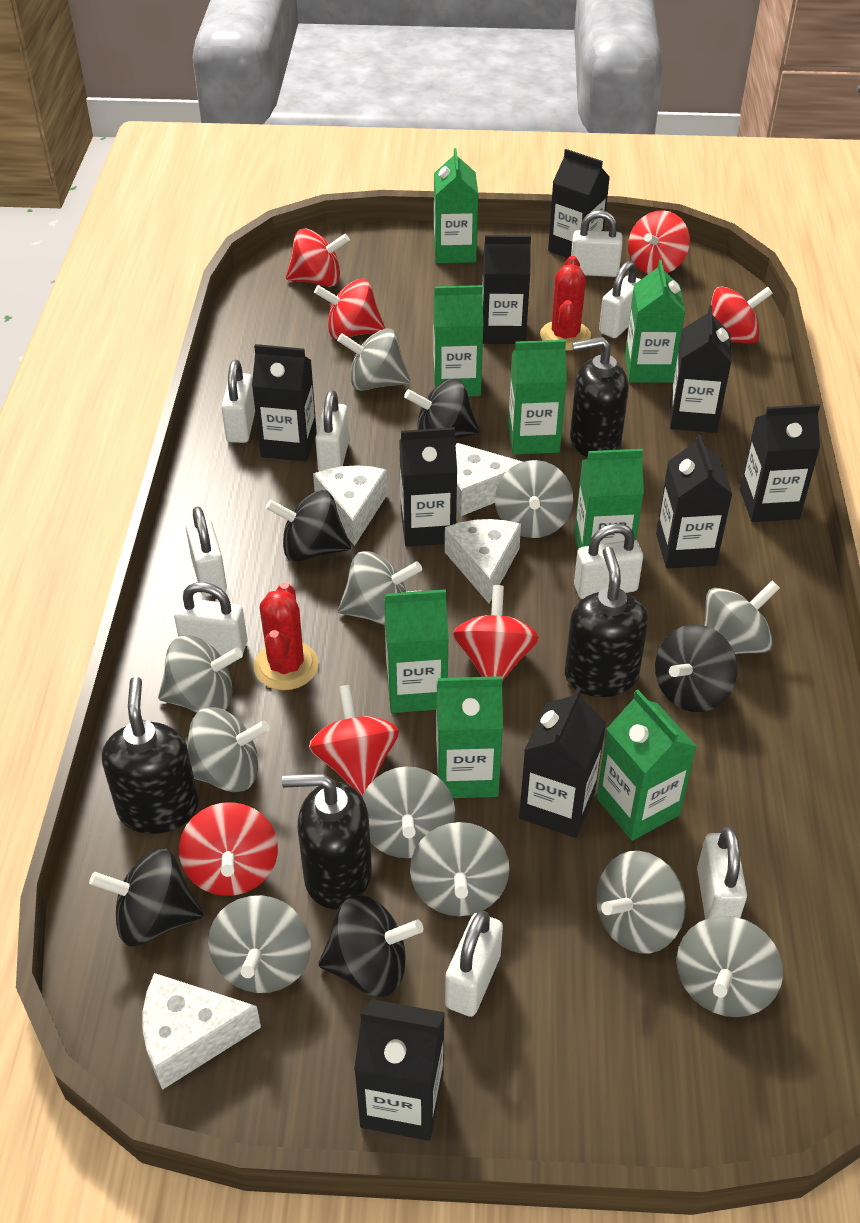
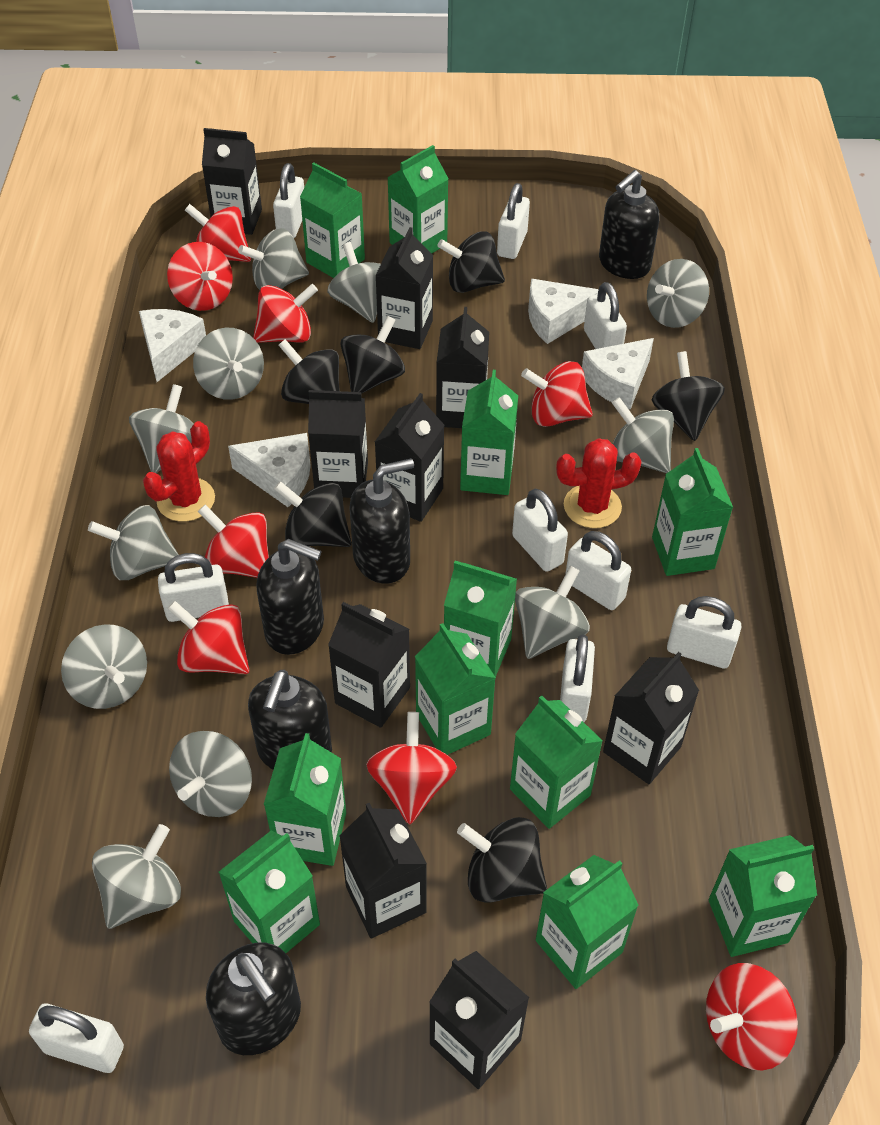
black soap dispenser: 4 -> 5
black spinning top: 5 -> 6
green carton: 8 -> 11
red spinning top: 7 -> 8

